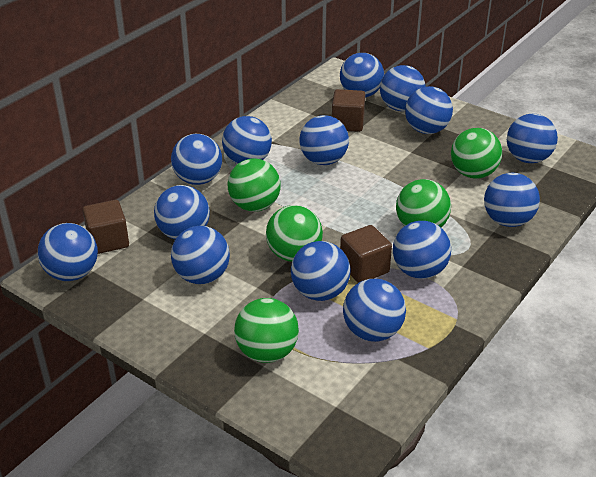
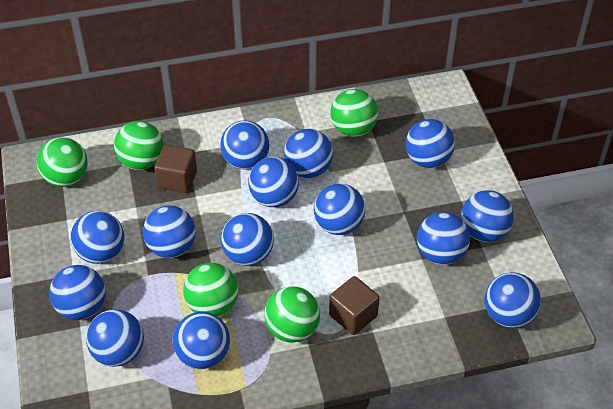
brown cube: 3 -> 2

